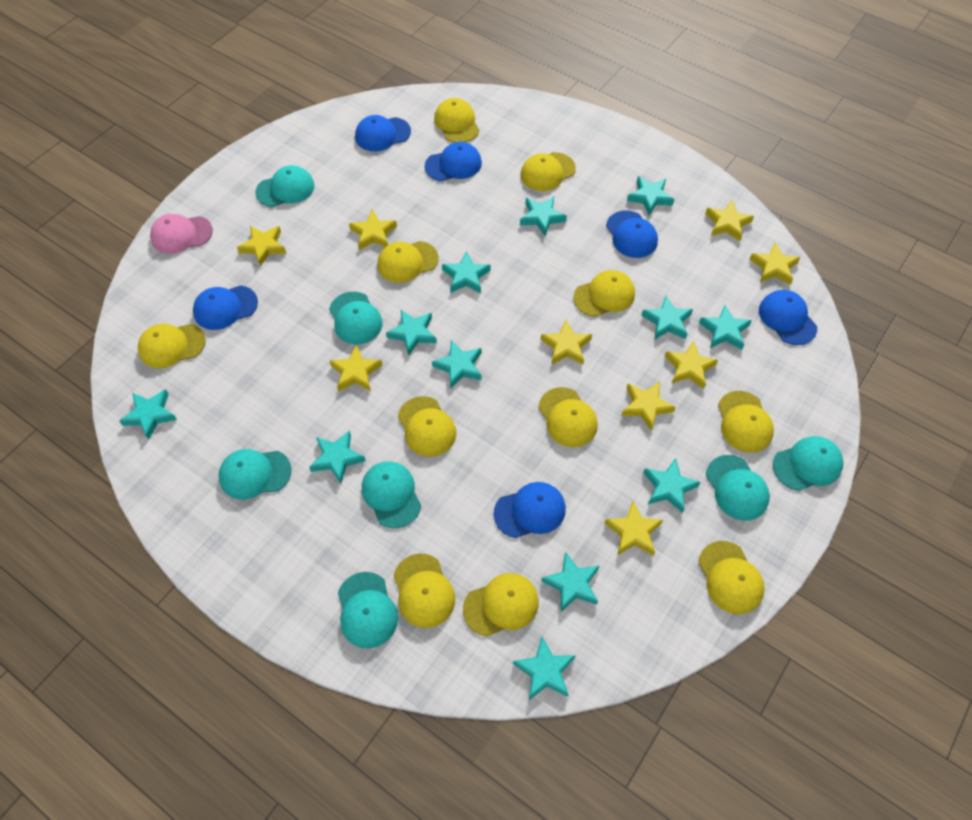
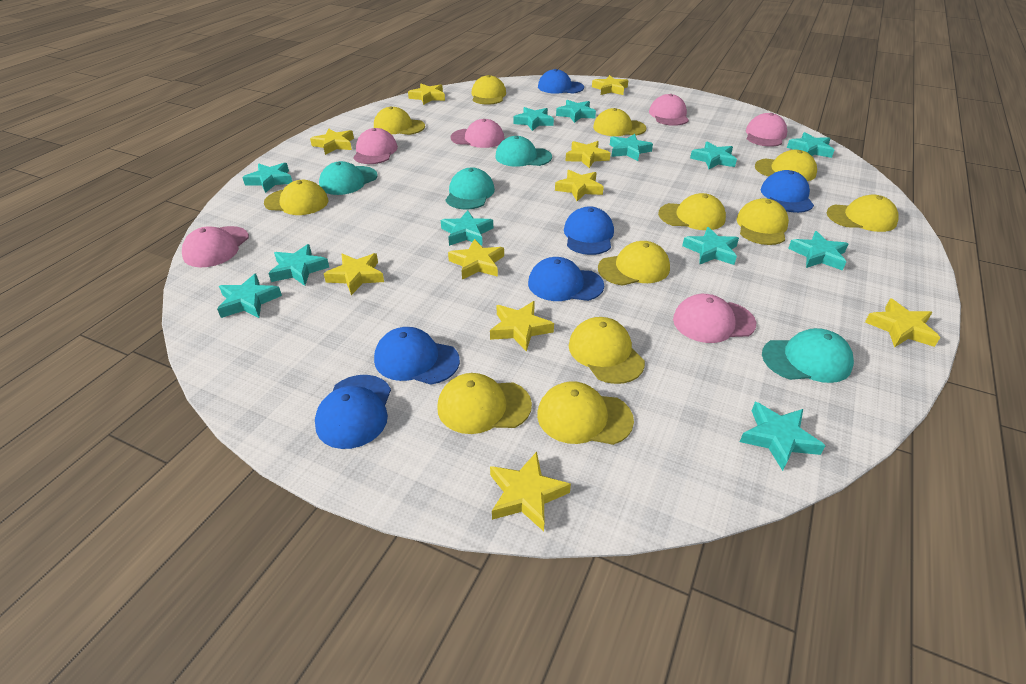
pink cap: 1 -> 6
turquoise cap: 7 -> 4
yellow cap: 11 -> 12
yellow star: 9 -> 10

